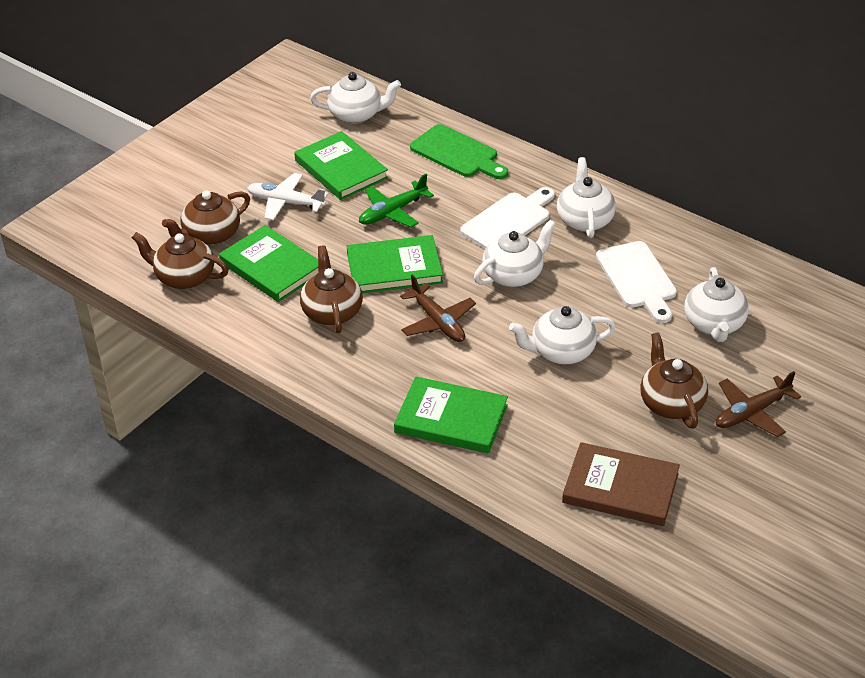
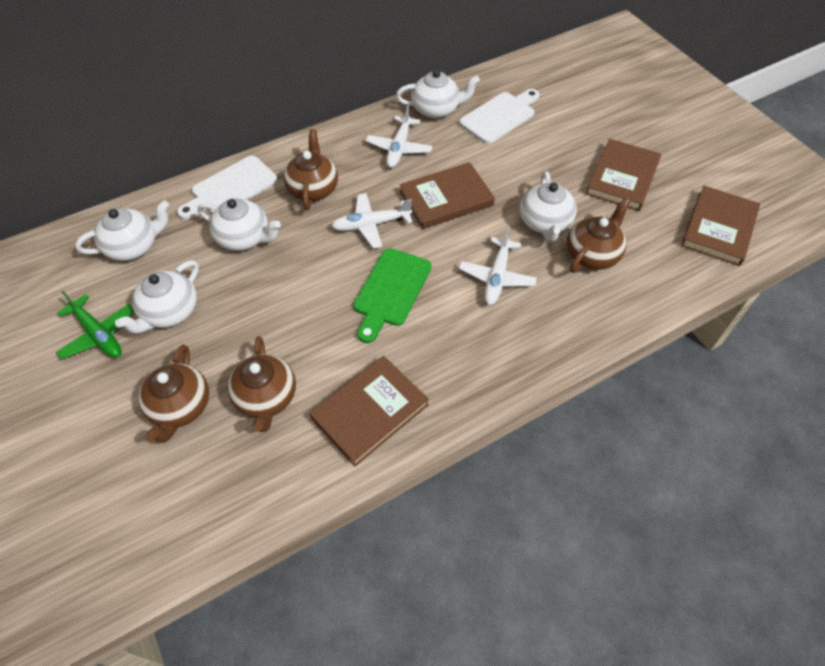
brown book: 1 -> 4
brown plane: 2 -> 0
green book: 4 -> 0
white plane: 1 -> 3

